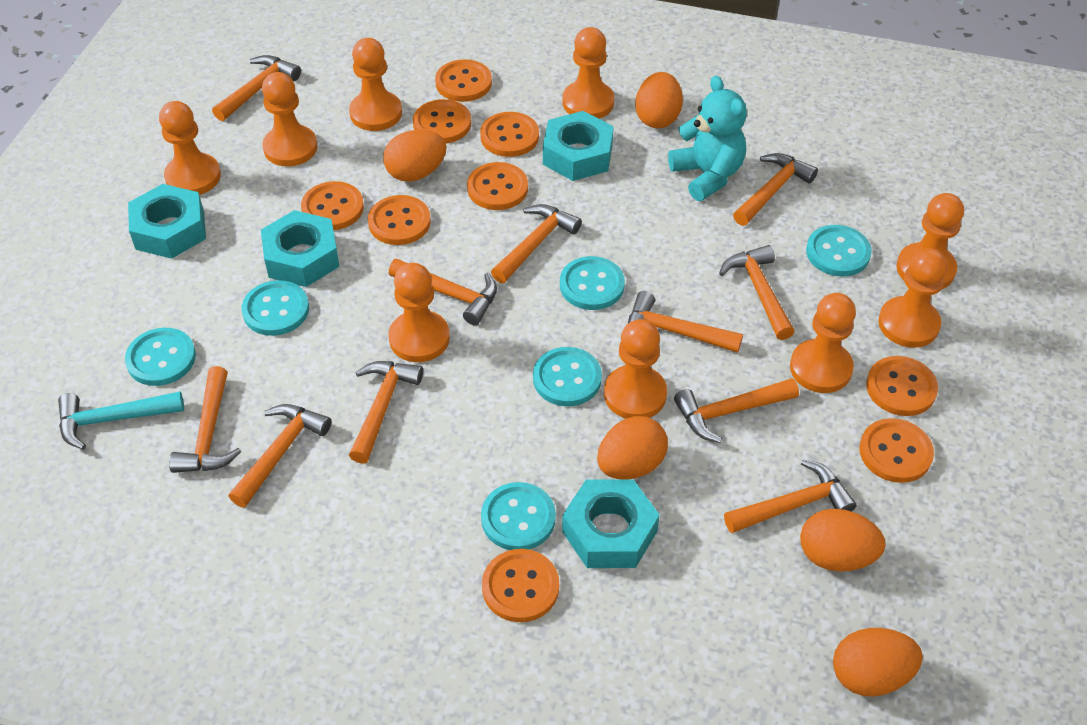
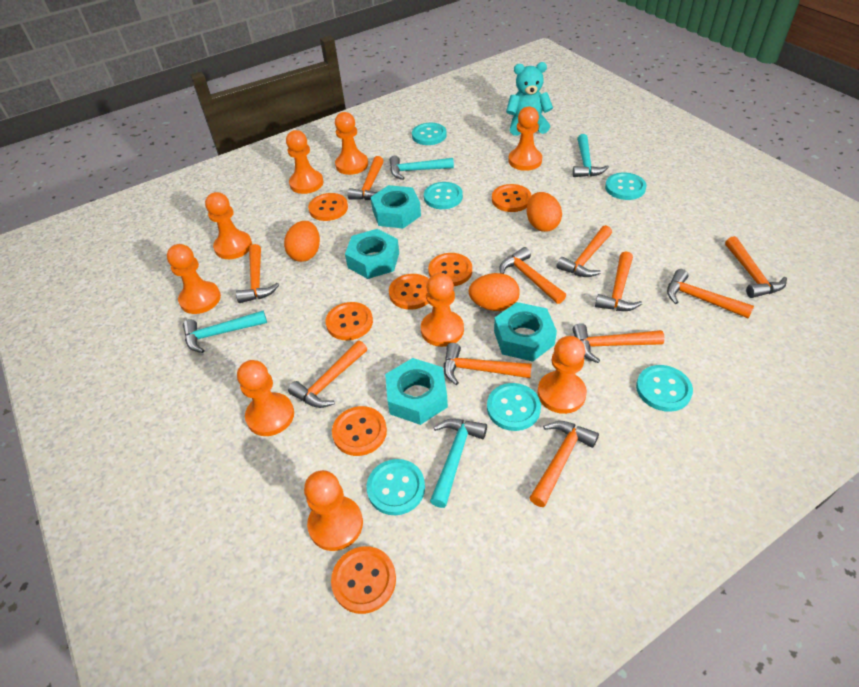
orange button: 9 -> 7
orange egg: 5 -> 3
turquoise hammer: 1 -> 4

